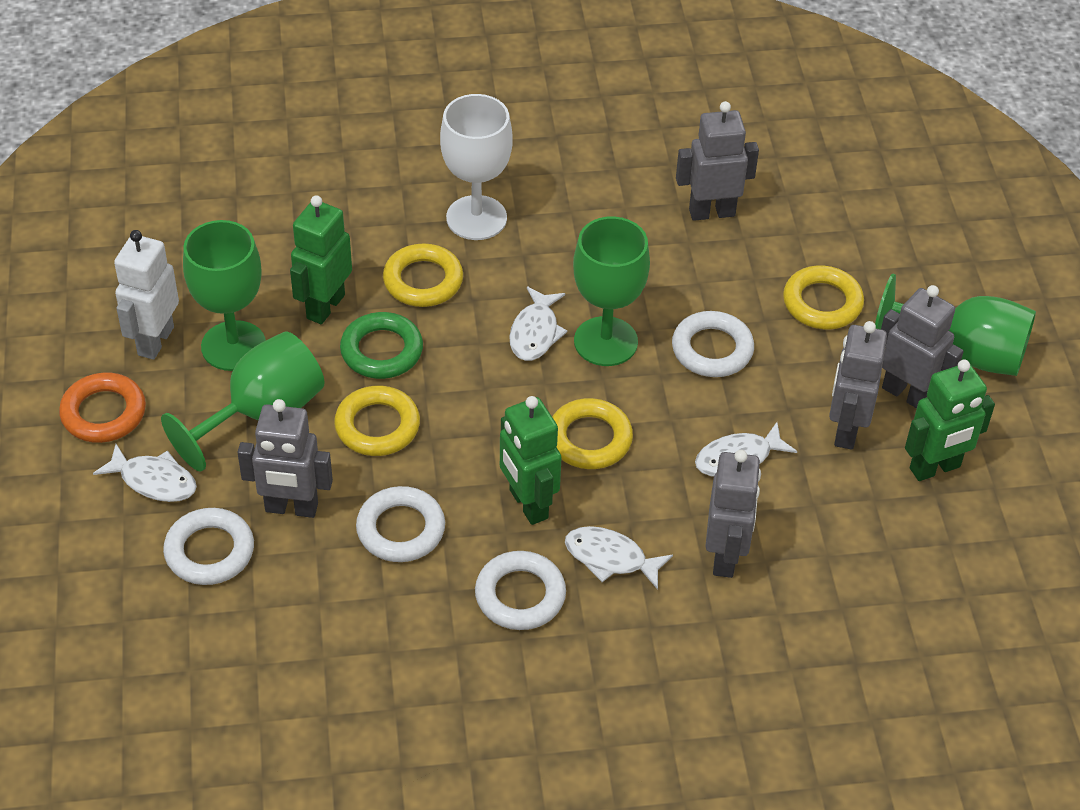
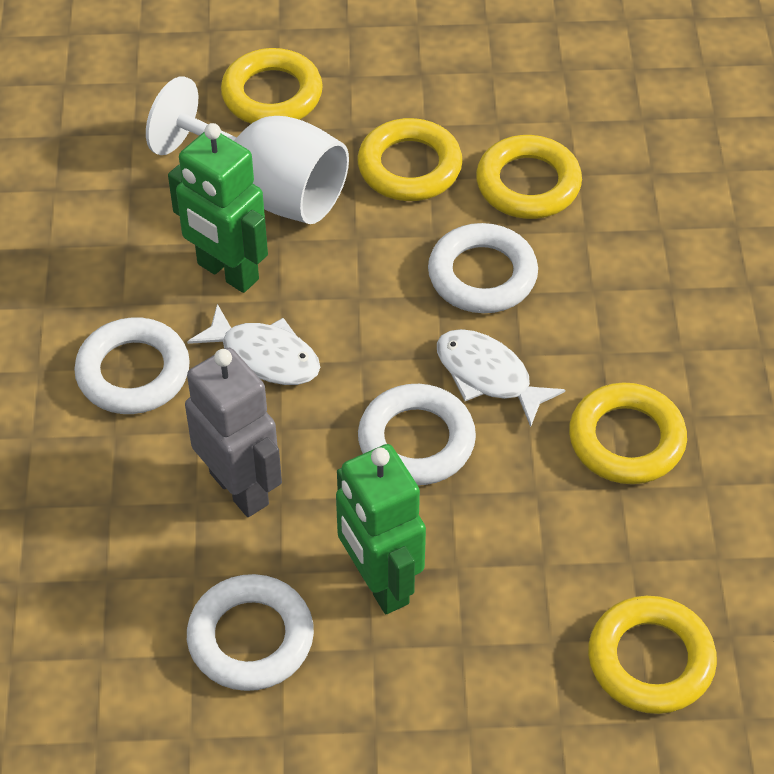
green goblet: 4 -> 0
green ring: 1 -> 0
green robot: 3 -> 2
grey robot: 5 -> 1
orange ring: 1 -> 0
white fish: 4 -> 2
white robot: 1 -> 0
yellow ring: 4 -> 5

